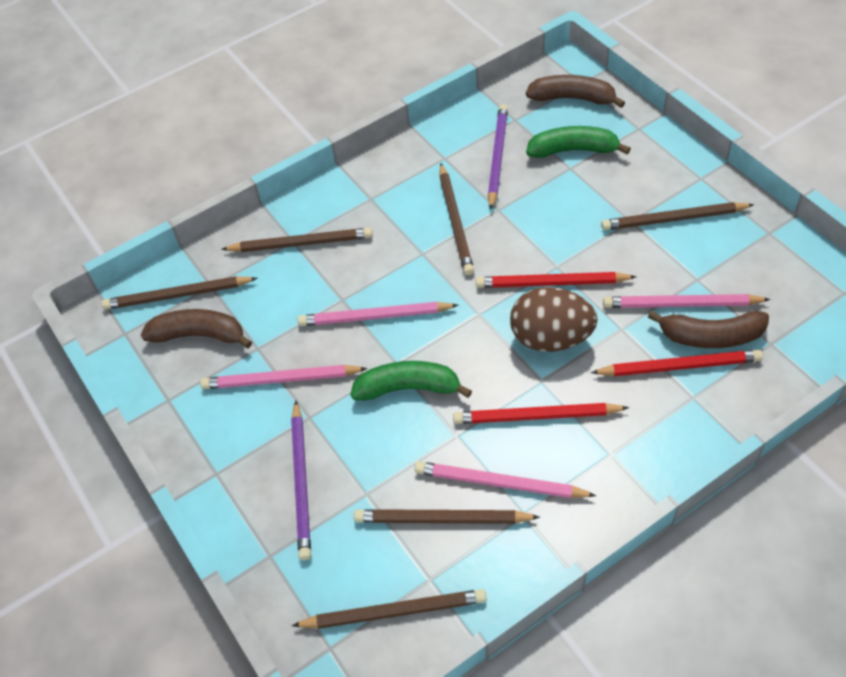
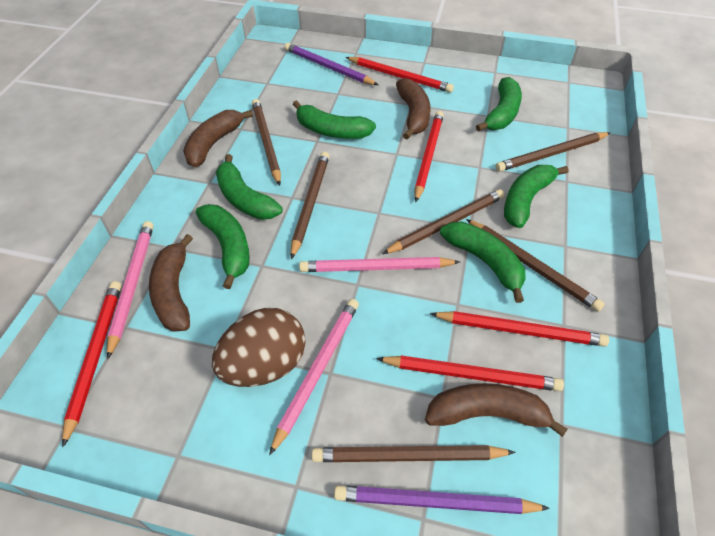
brown banana: 3 -> 4
green banana: 2 -> 6
pink pencil: 4 -> 3
red pencil: 3 -> 5

